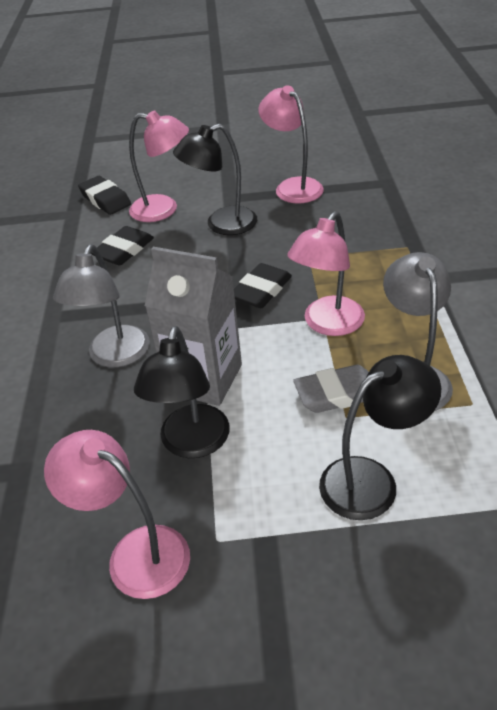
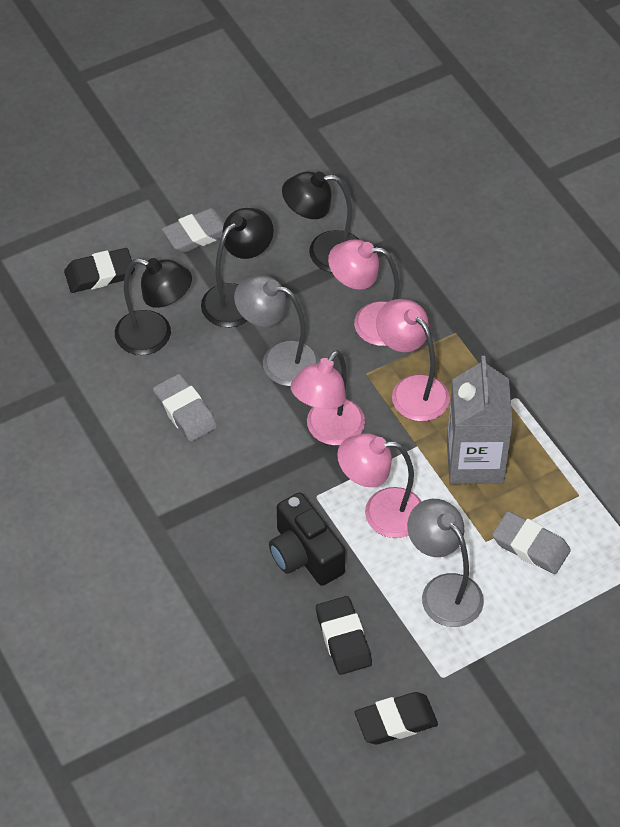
black camera: 0 -> 1
grey eraser: 1 -> 3

